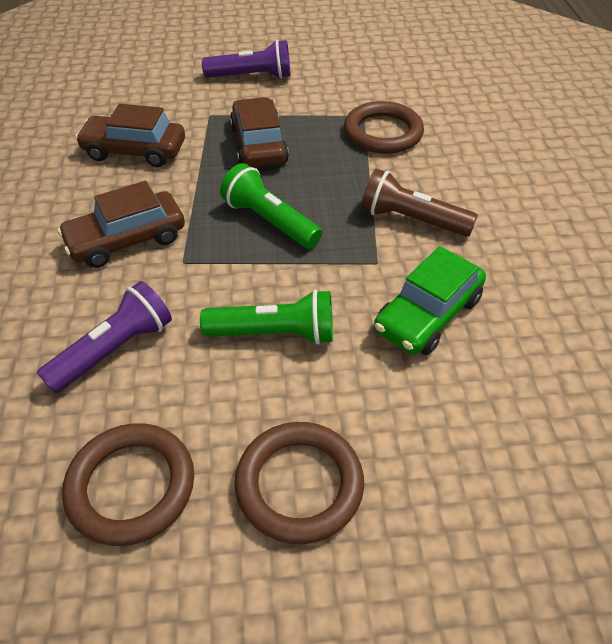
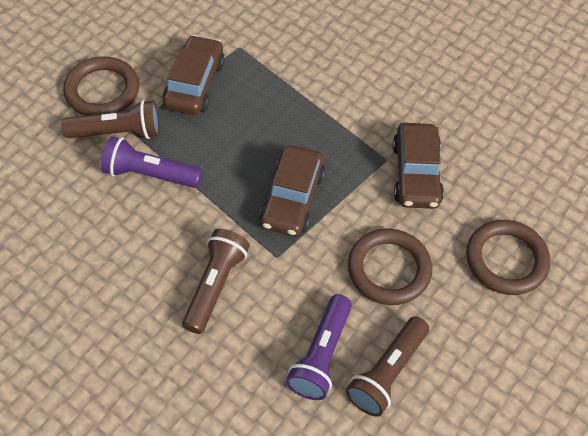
brown flashlight: 1 -> 3
green car: 1 -> 0
green flashlight: 2 -> 0

